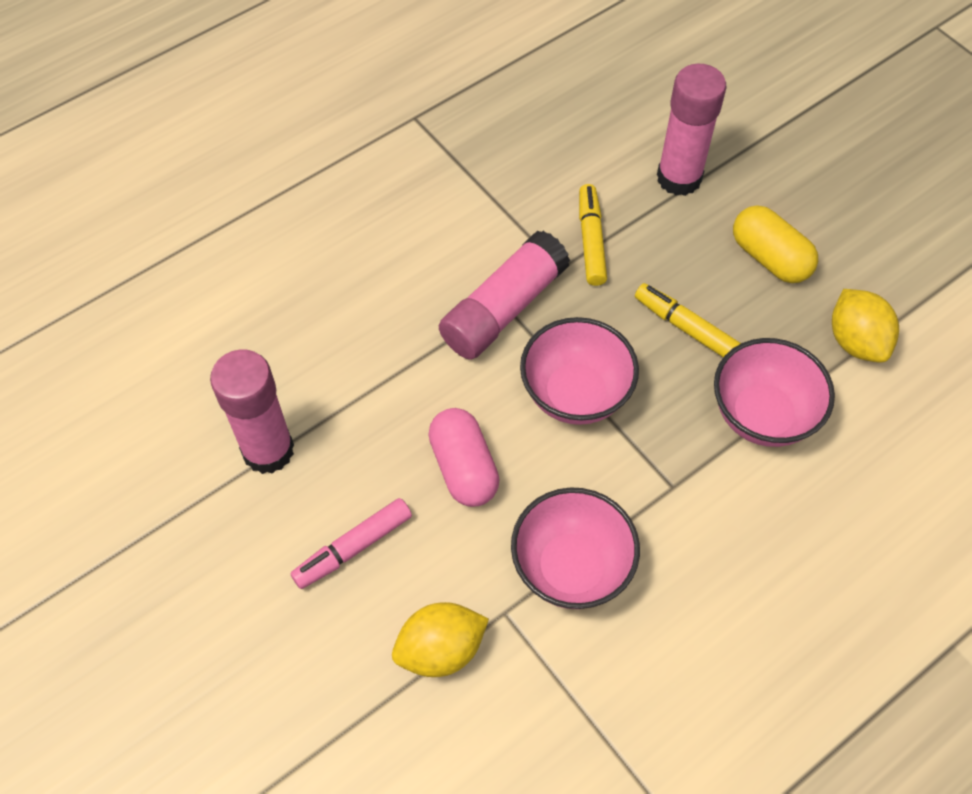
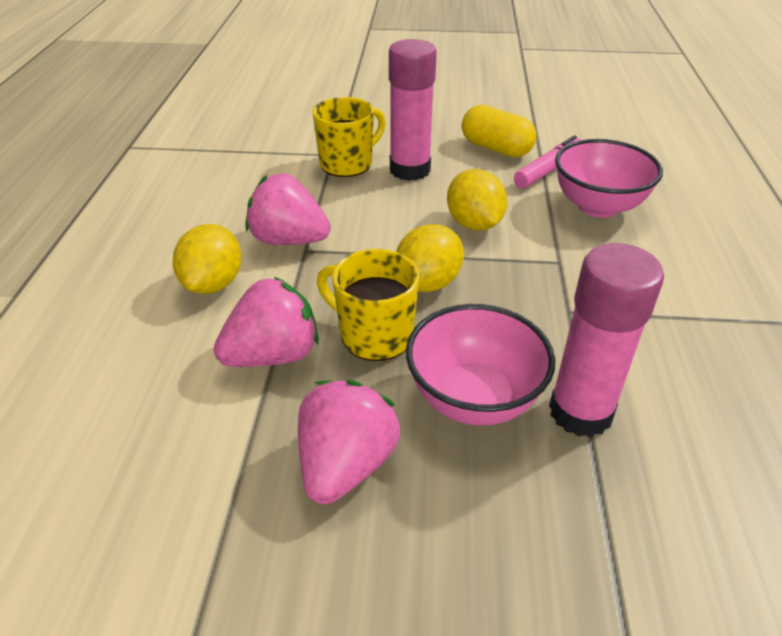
pink bowl: 3 -> 2
pink capsule: 1 -> 0
pink glue stick: 3 -> 2
pink strawberry: 0 -> 3
yellow lemon: 2 -> 3
yellow marker: 2 -> 0
yellow mug: 0 -> 2

